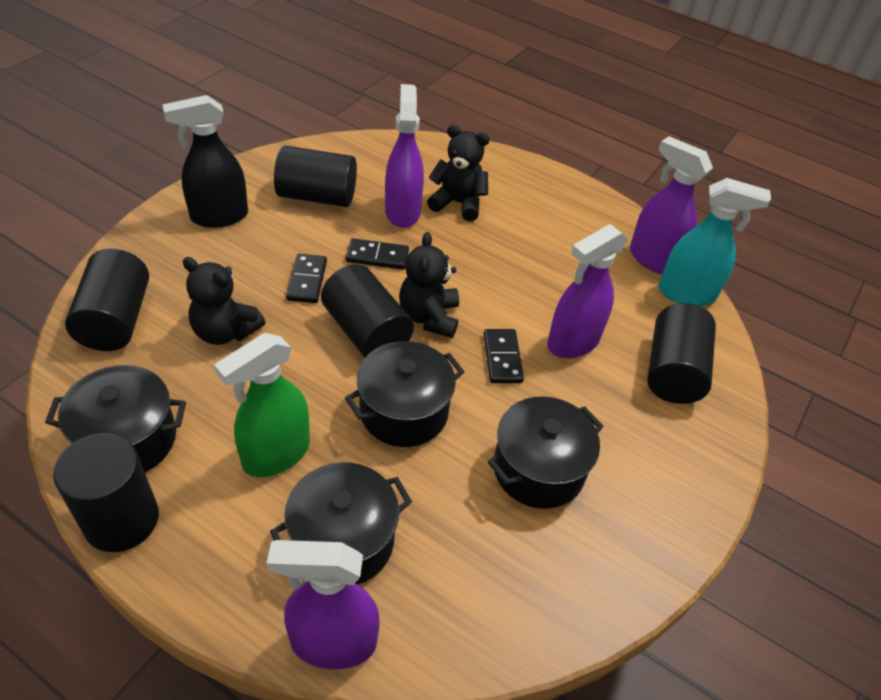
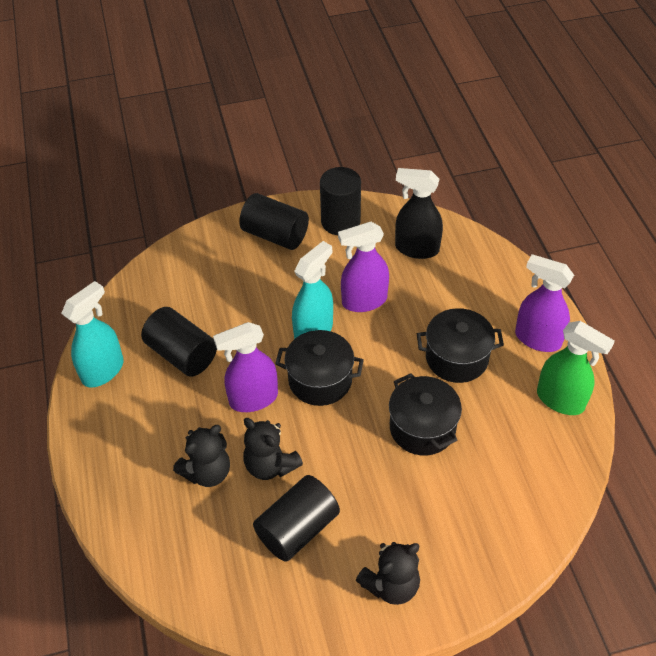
black cylinder: 5 -> 4
black domino: 3 -> 0
black pot: 4 -> 3
purple spray bottle: 4 -> 3
turquoise spray bottle: 1 -> 2

